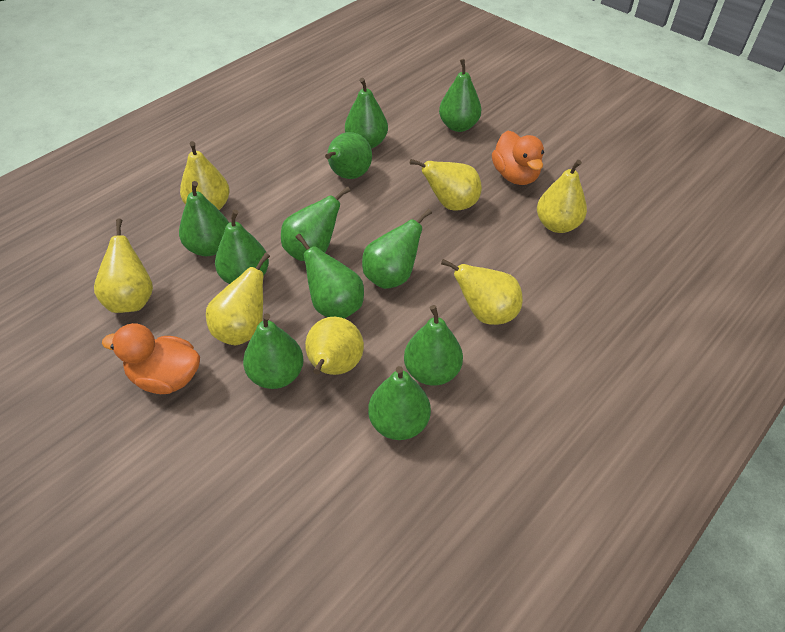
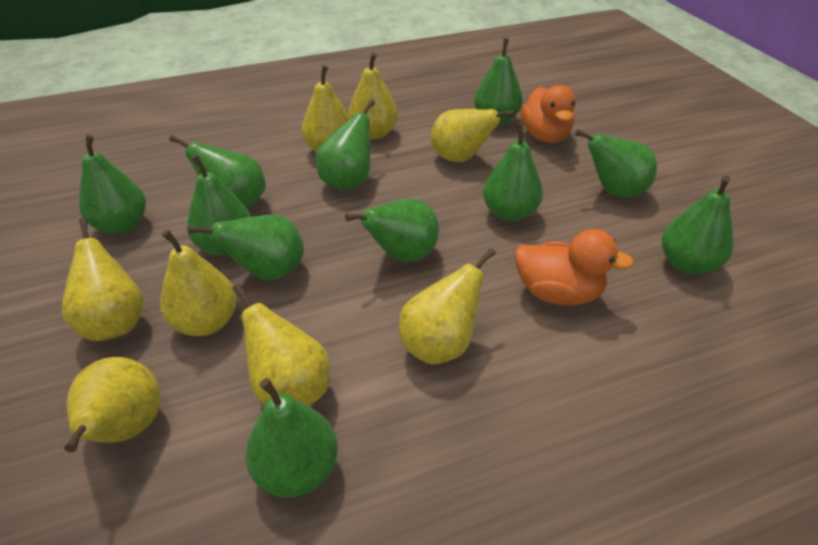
yellow pear: 7 -> 8

